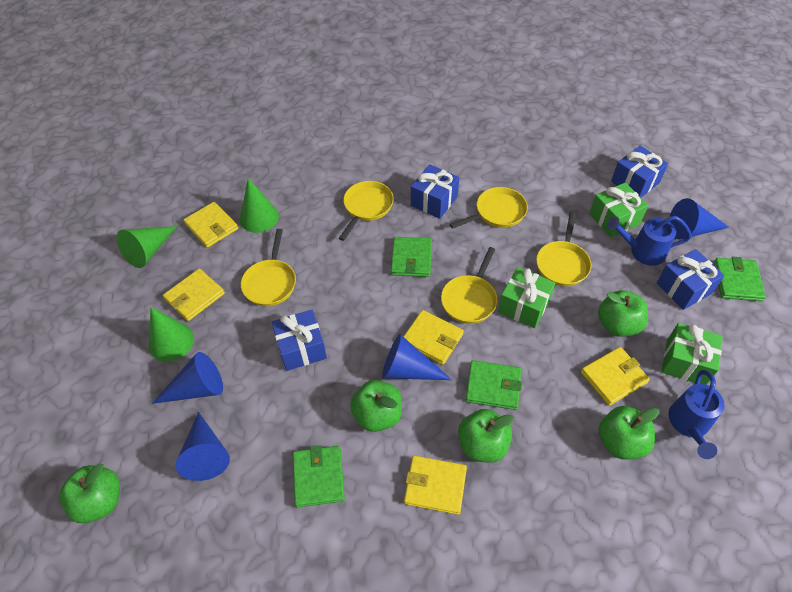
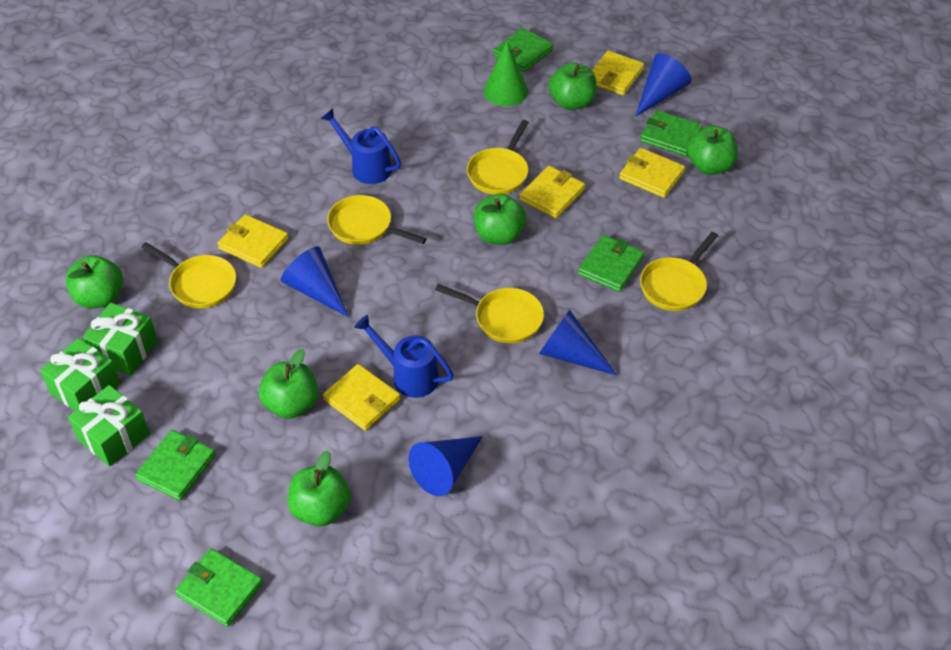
blue gift: 4 -> 0
green apple: 5 -> 6
green cone: 3 -> 1
green wallet: 4 -> 5

